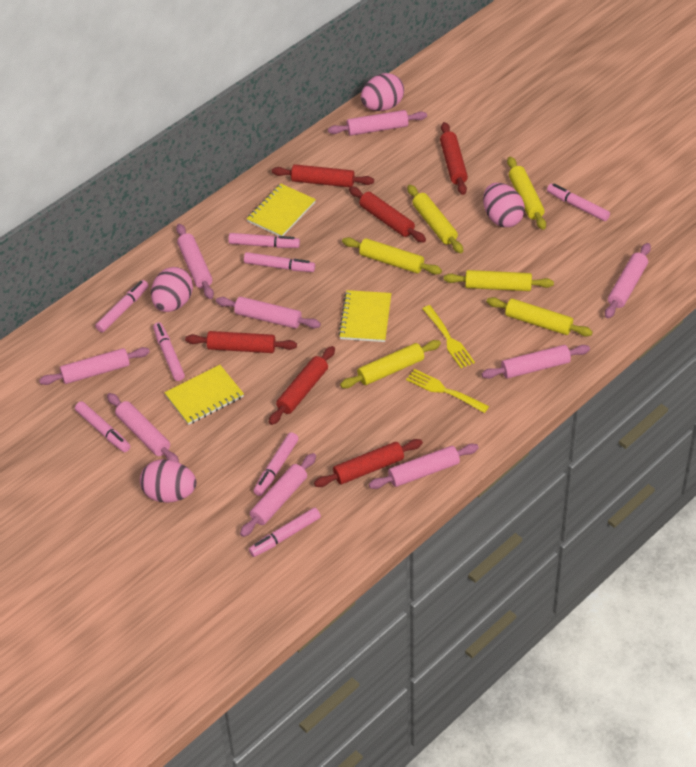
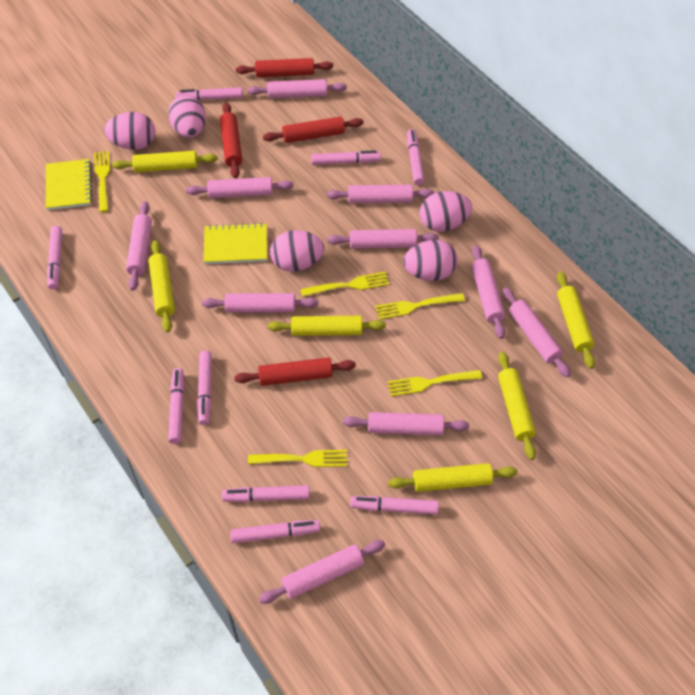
pink egg: 4 -> 5
pink marker: 8 -> 9
pink rolling pin: 9 -> 10
red rolling pin: 6 -> 4
yellow fork: 2 -> 5
yellow notebook: 3 -> 2

